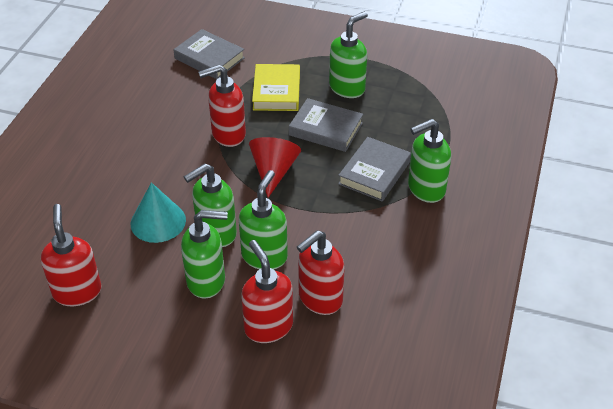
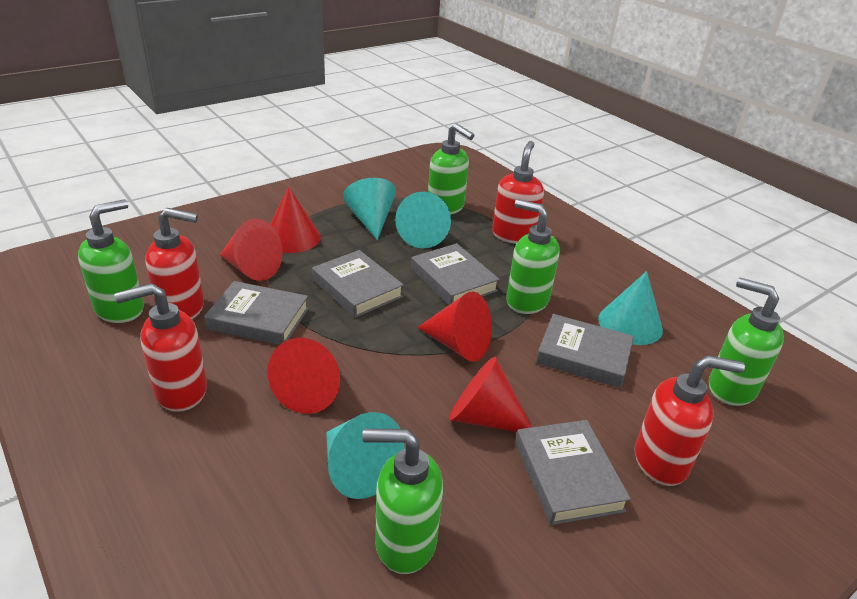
grey book: 3 -> 5
red cone: 1 -> 5
turquoise cone: 1 -> 4
yellow book: 1 -> 0

